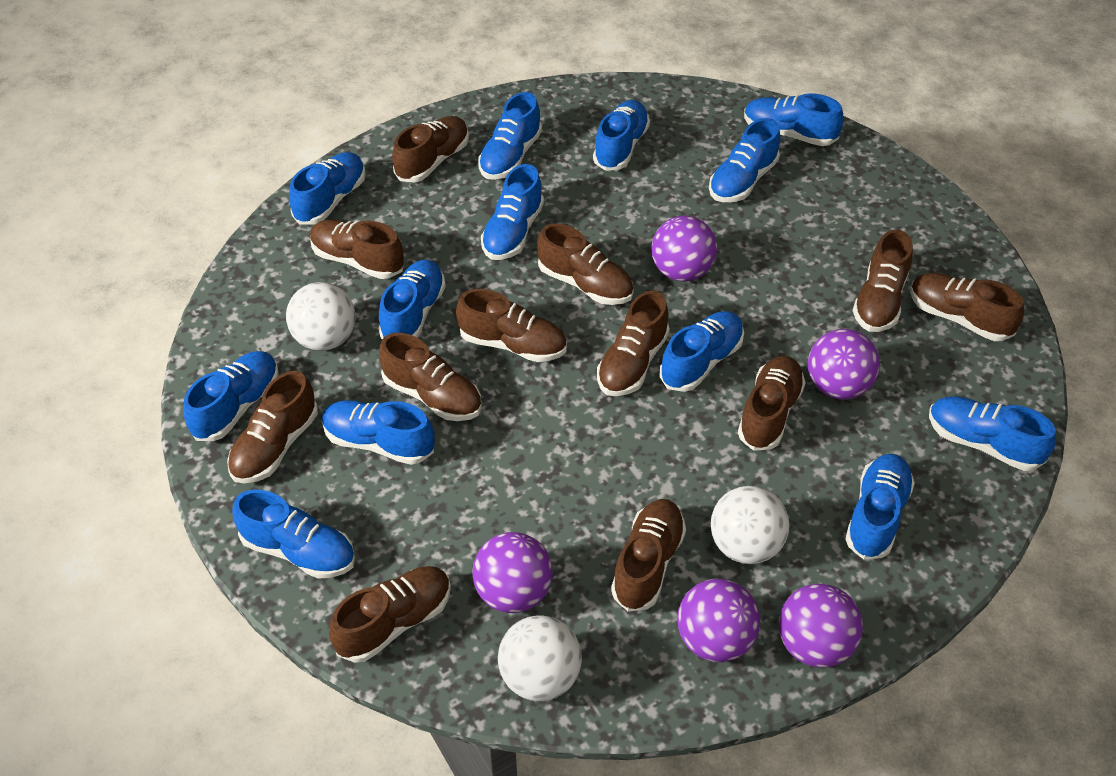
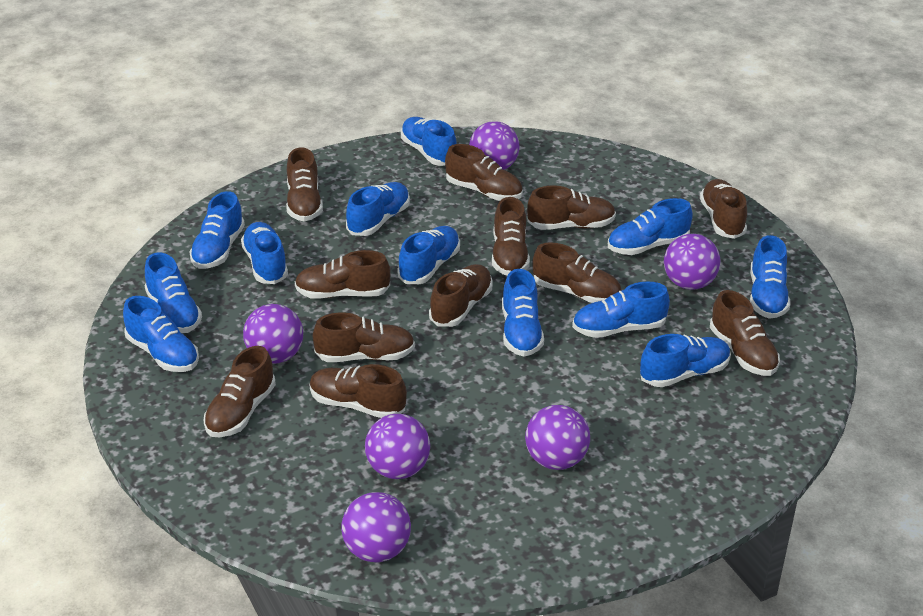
blue shoe: 13 -> 12
purple ball: 5 -> 6
white ball: 3 -> 0

